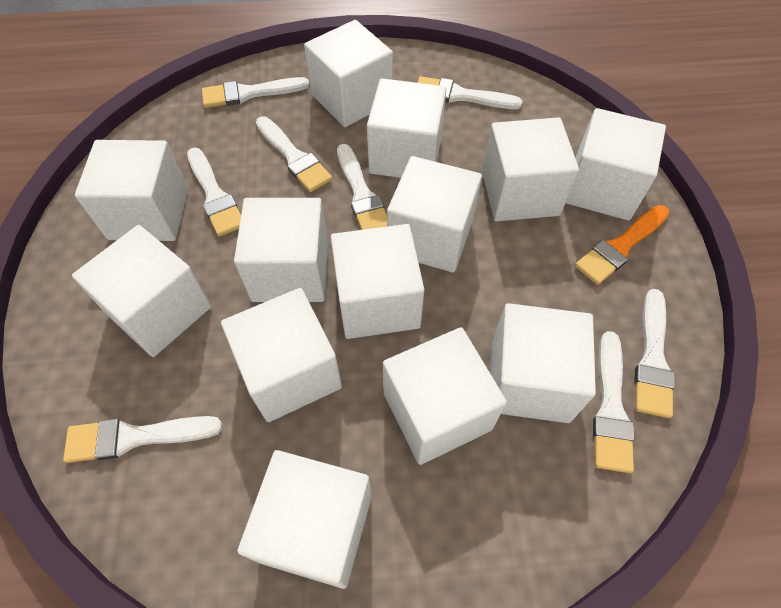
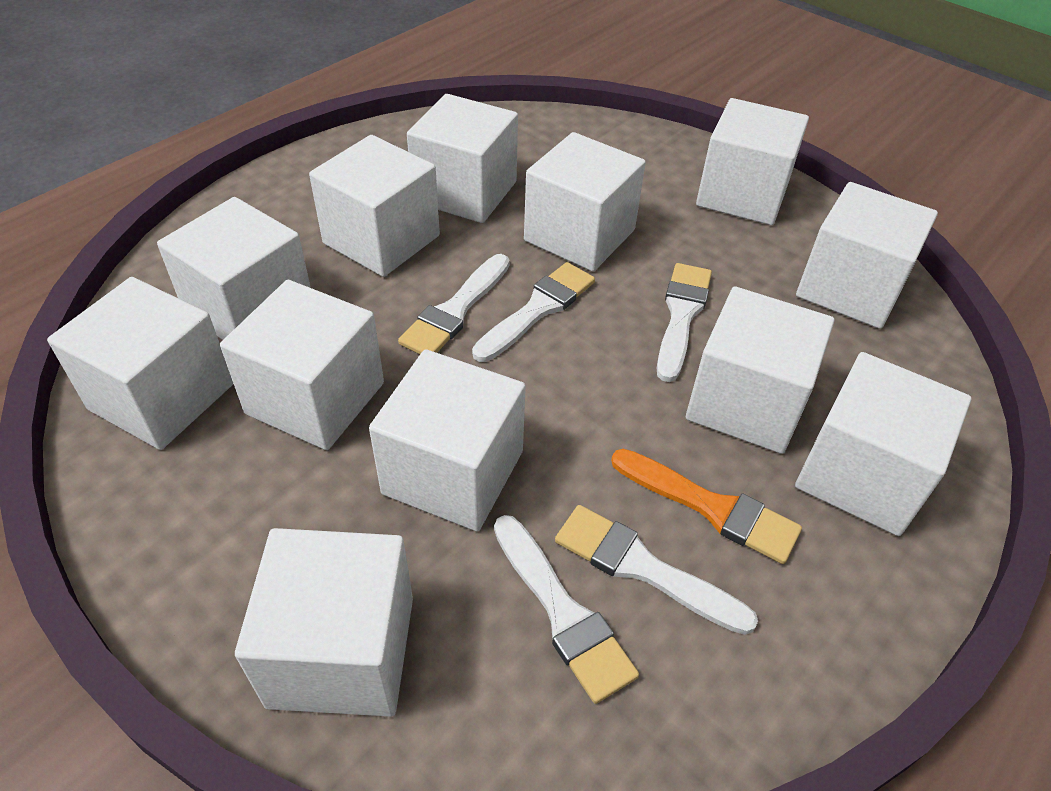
white brush: 8 -> 5
white cube: 13 -> 12

